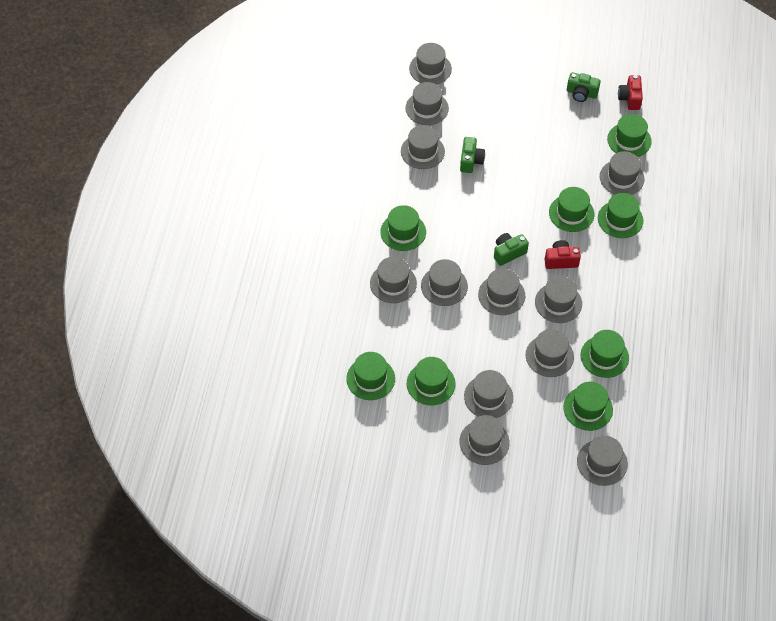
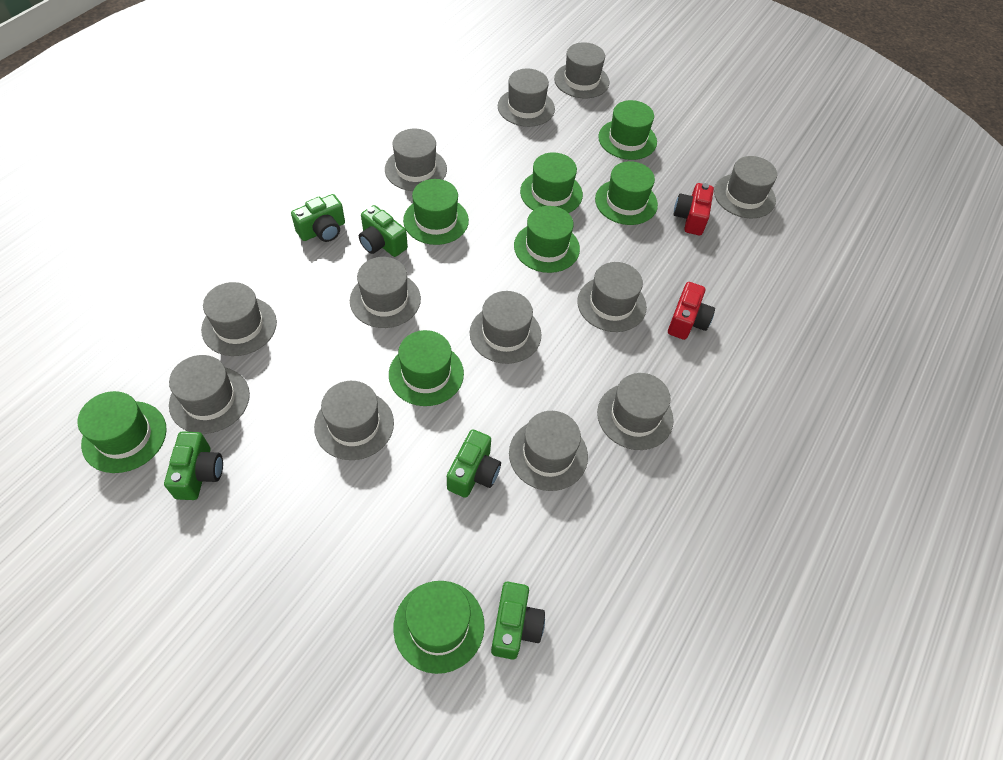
green camera: 3 -> 5

